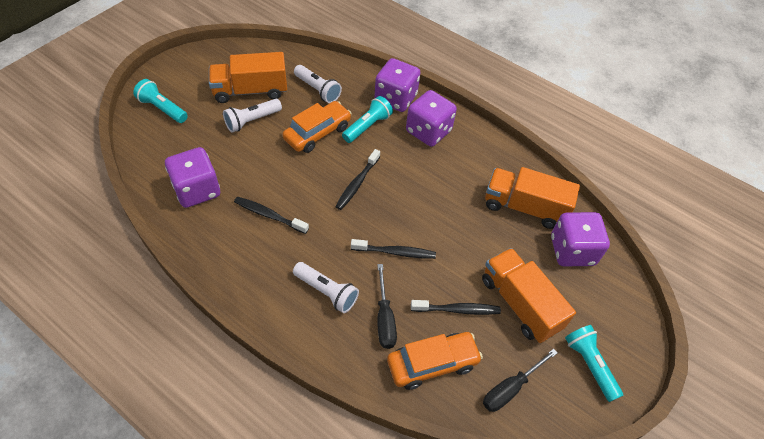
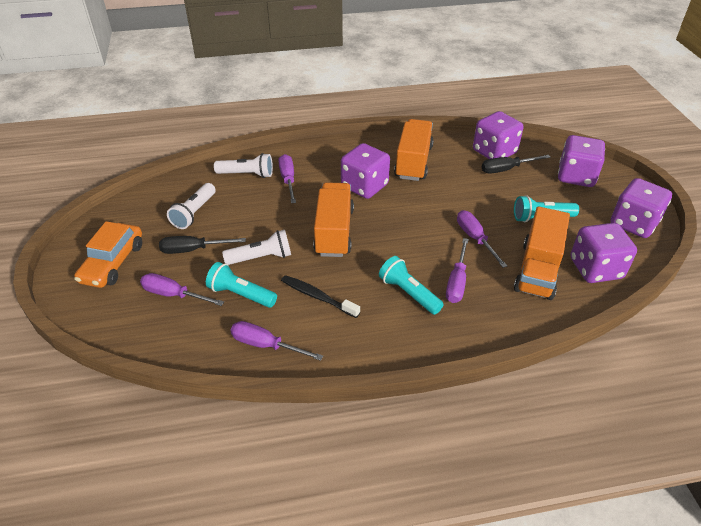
black toothbrush: 4 -> 1
orange car: 2 -> 1
purple dice: 4 -> 5
purple screwdriver: 0 -> 5

